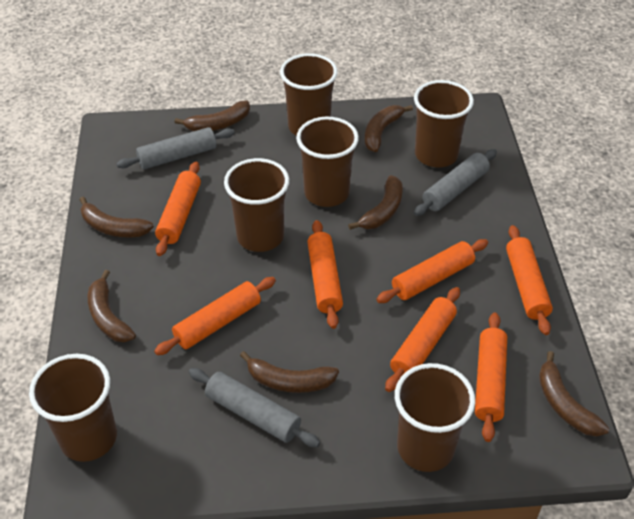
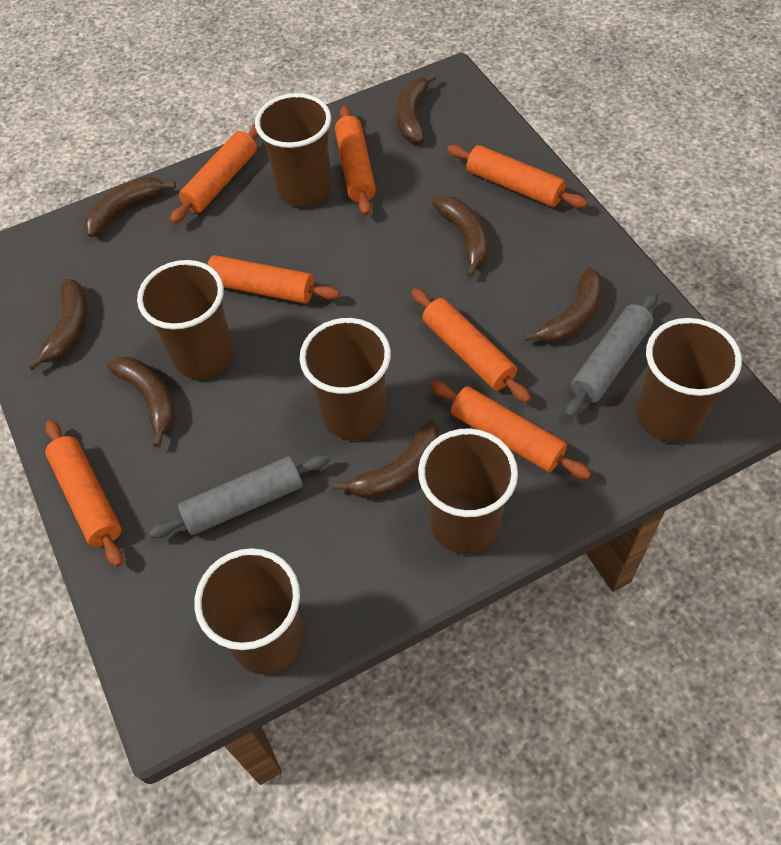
grey rolling pin: 3 -> 2

